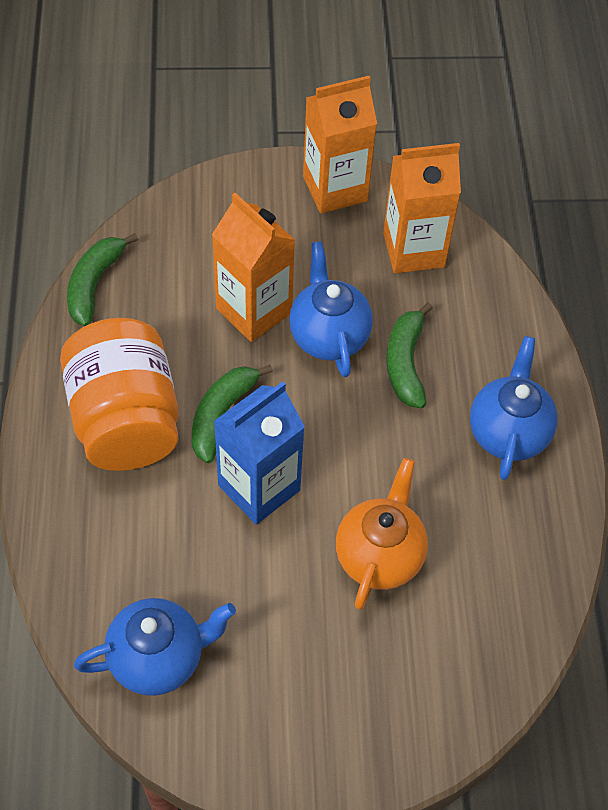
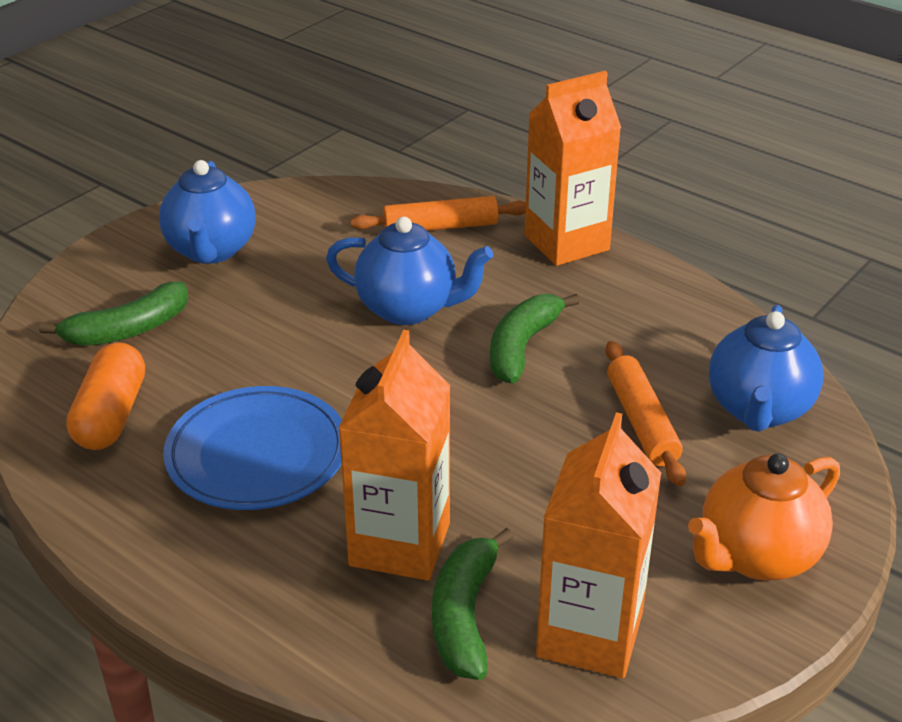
blue carton: 1 -> 0
blue plate: 0 -> 1
orange capsule: 0 -> 1
orange jar: 1 -> 0
orange rolling pin: 0 -> 2

